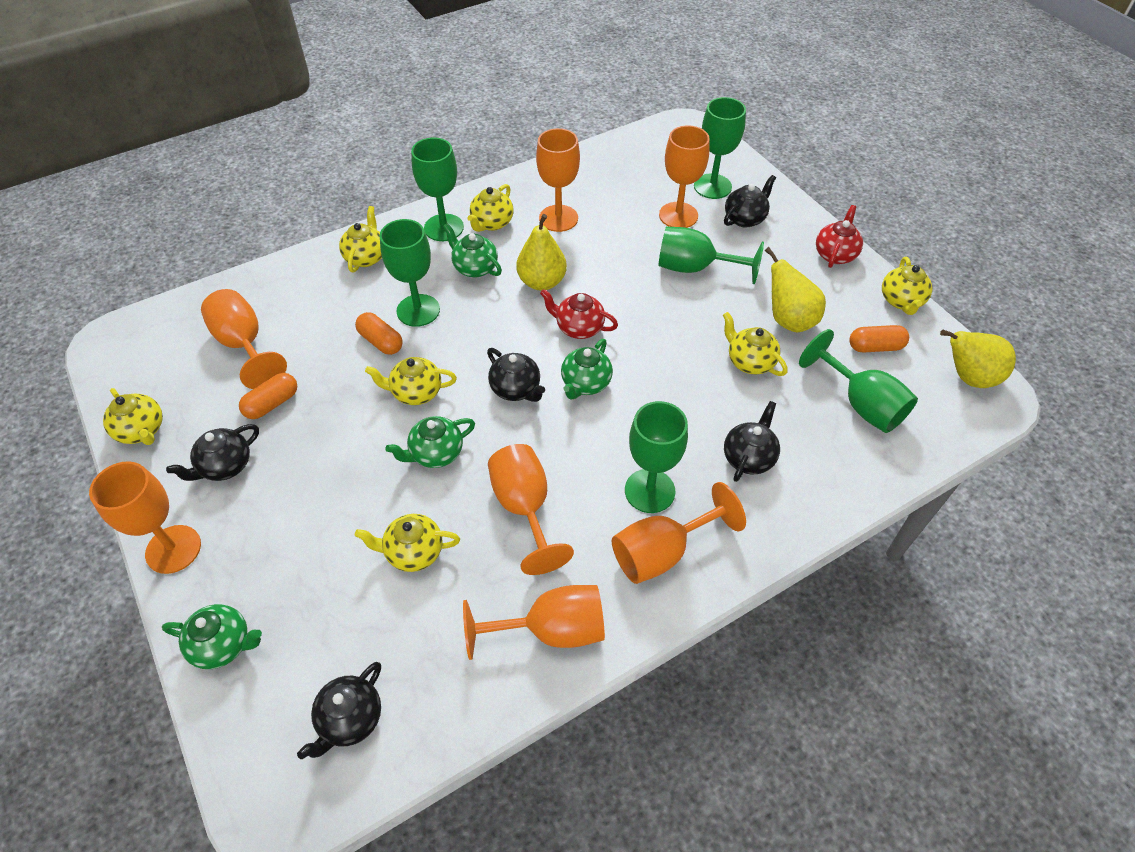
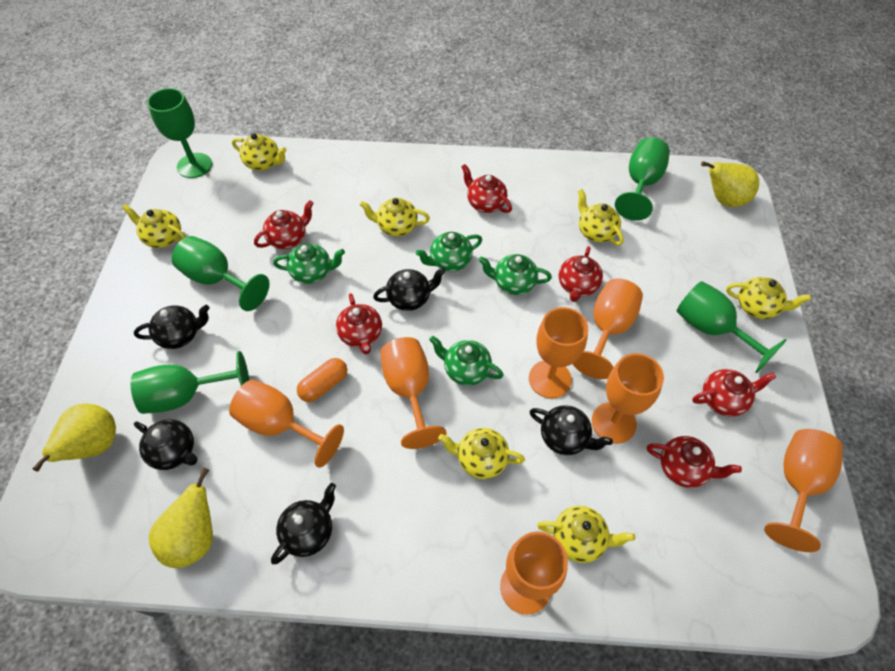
green goblet: 6 -> 5
orange capsule: 3 -> 1
red teapot: 2 -> 6

